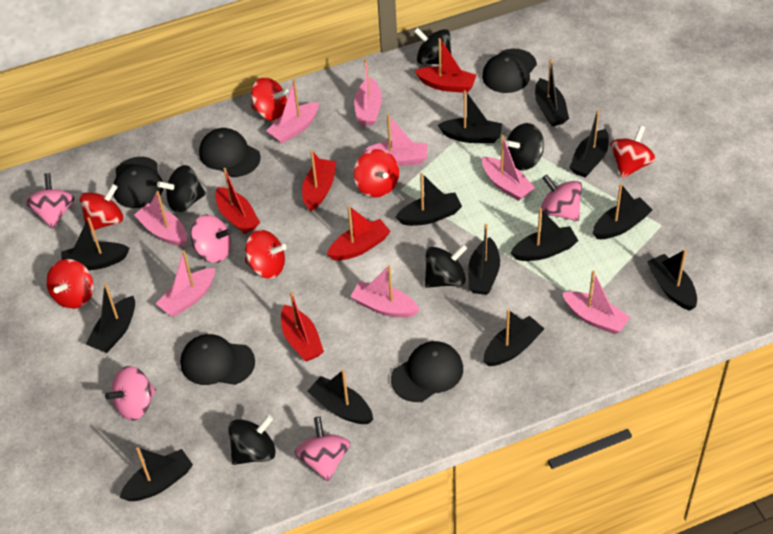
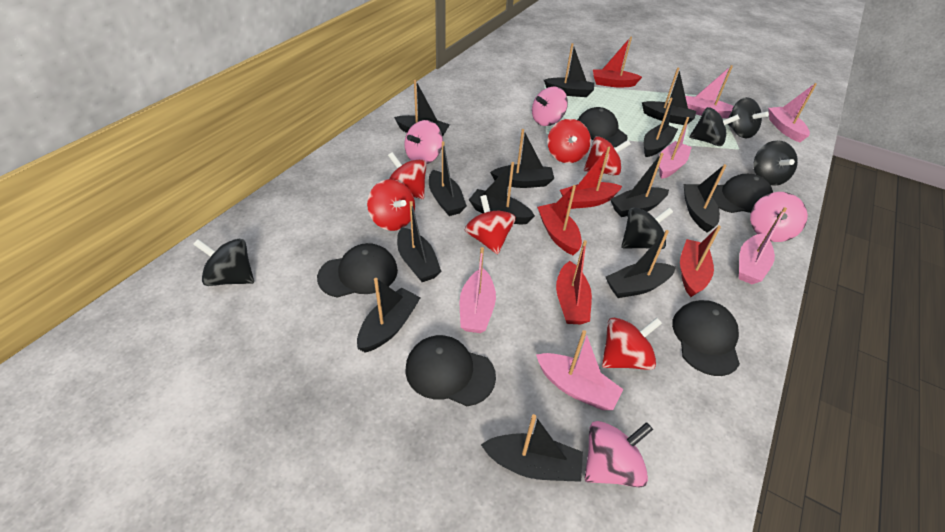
pink boat: 8 -> 6
pink spinning top: 5 -> 4

